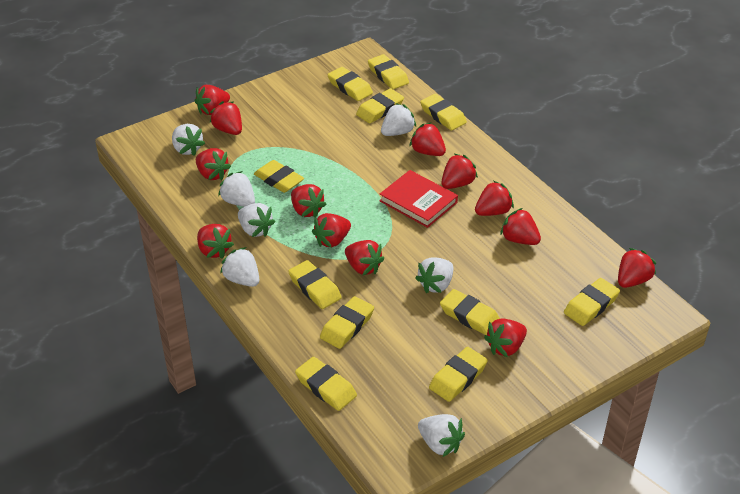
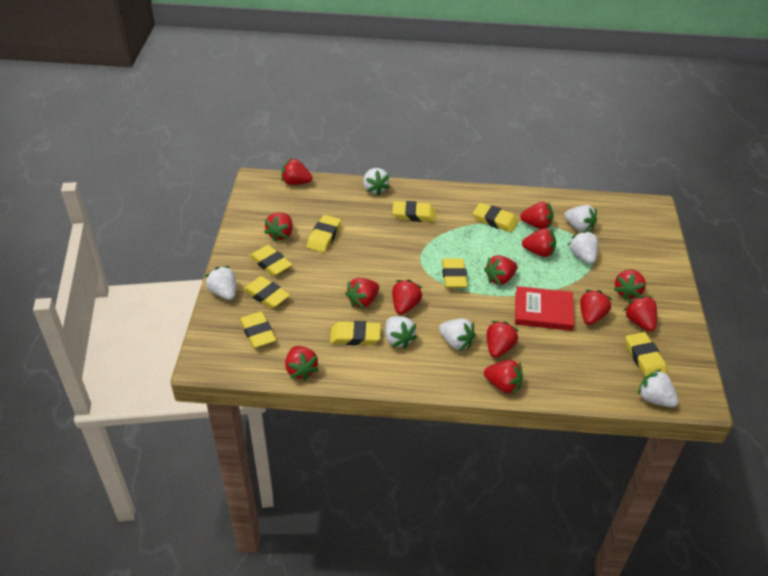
yellow eraser: 11 -> 9

